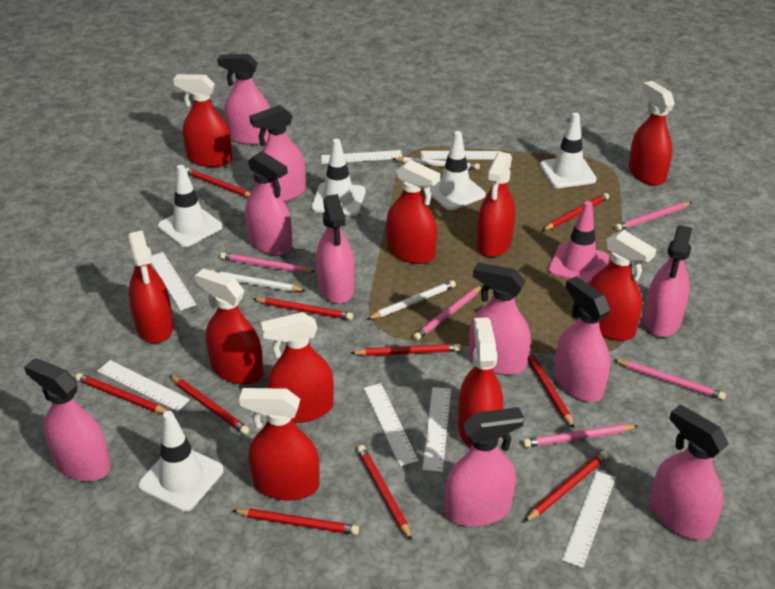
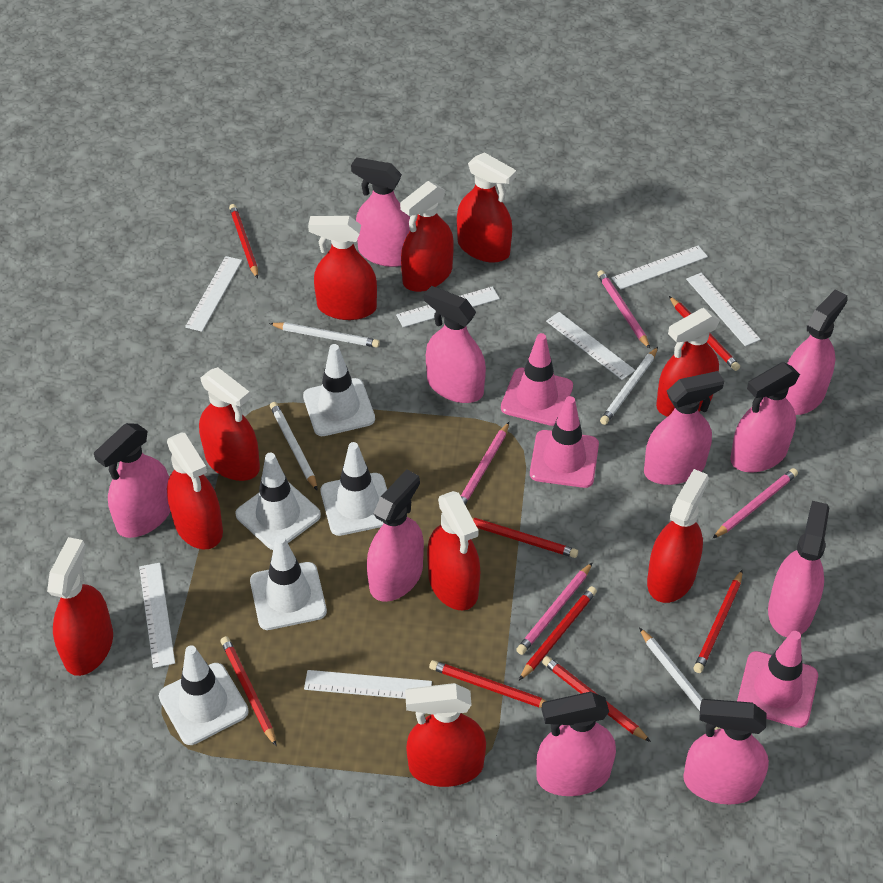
pink pencil: 5 -> 4
pink traffic cone: 1 -> 3
red pencil: 10 -> 8
white pencil: 3 -> 4

